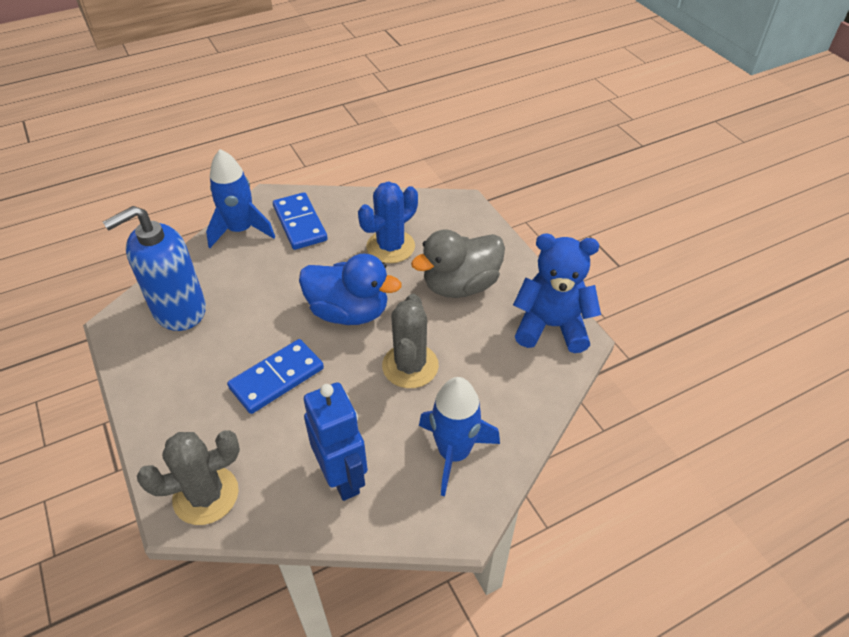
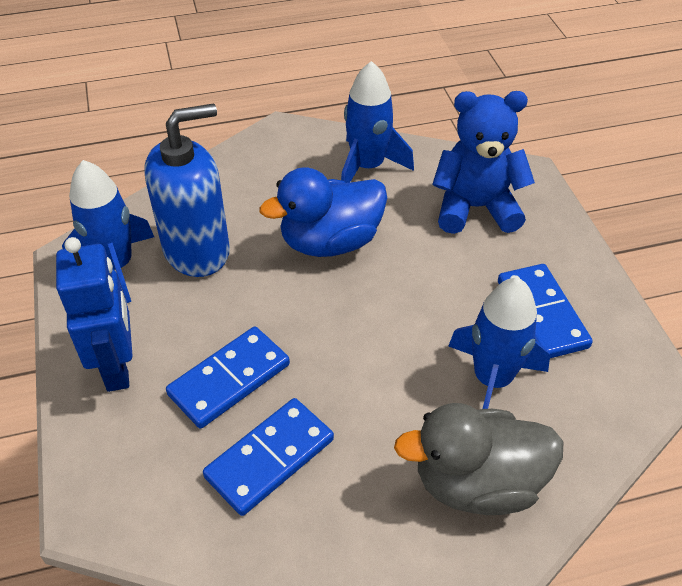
blue cactus: 1 -> 0
blue domino: 2 -> 3
blue rocket: 2 -> 3
grey cactus: 2 -> 0

